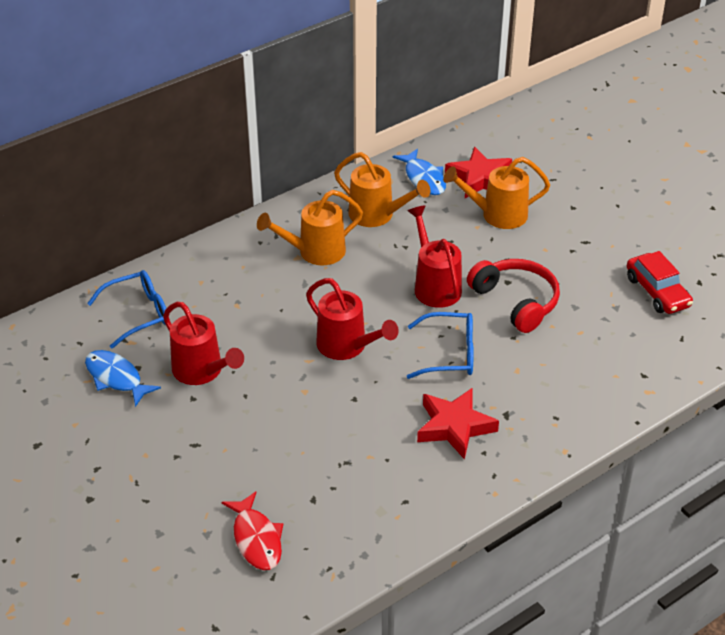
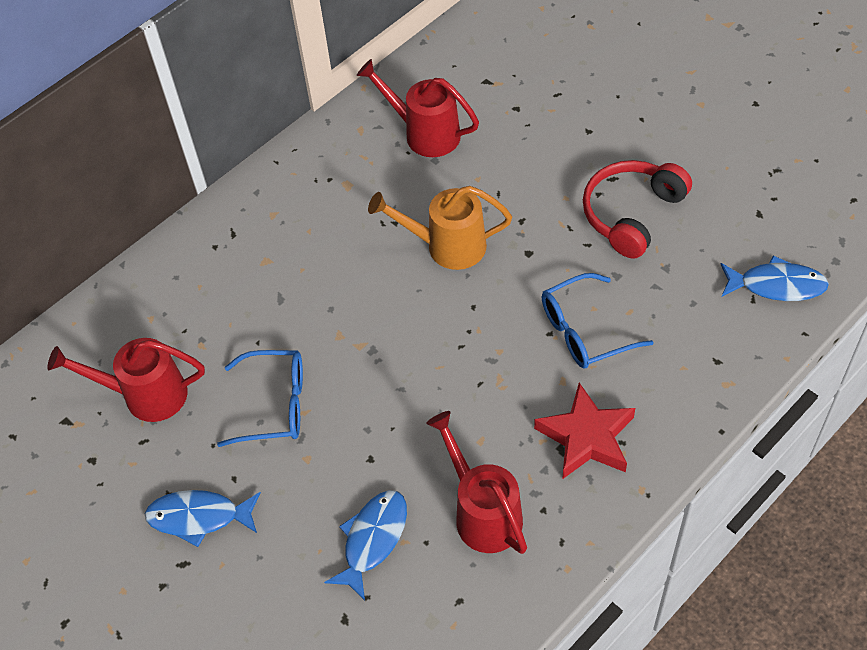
blue fish: 2 -> 3
orange watering can: 3 -> 1
red car: 1 -> 0
red fish: 1 -> 0
red star: 2 -> 1

